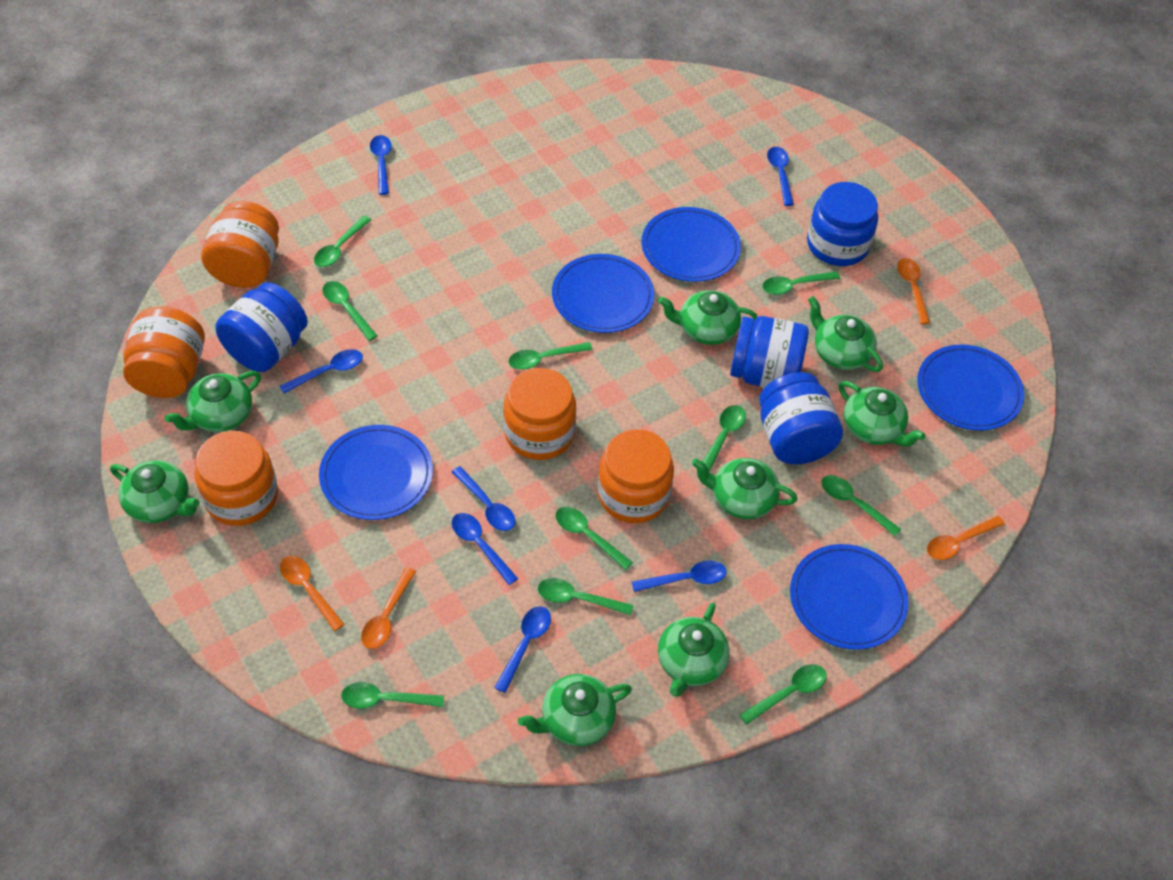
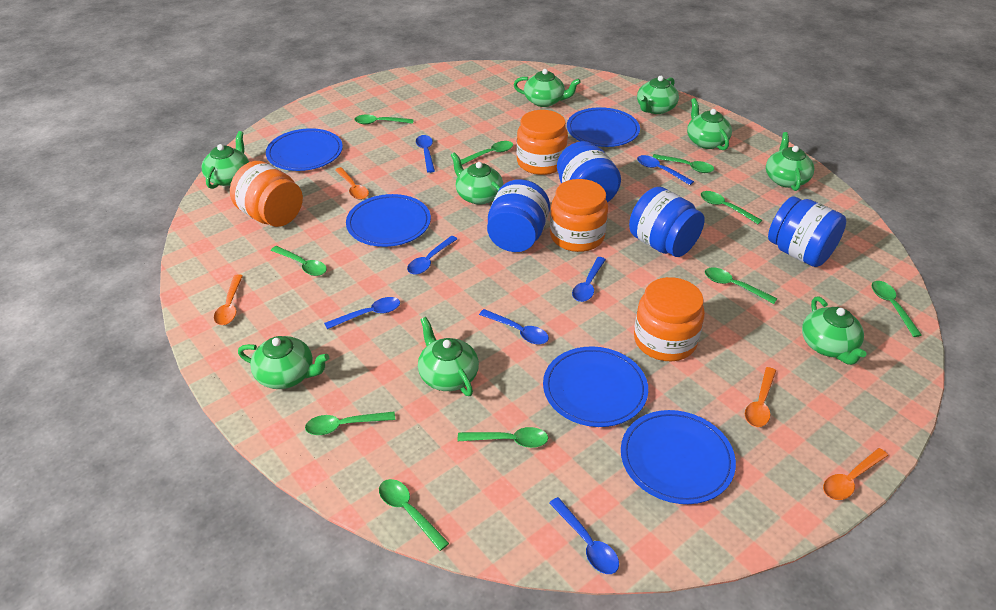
green teapot: 8 -> 9
orange jar: 5 -> 4

